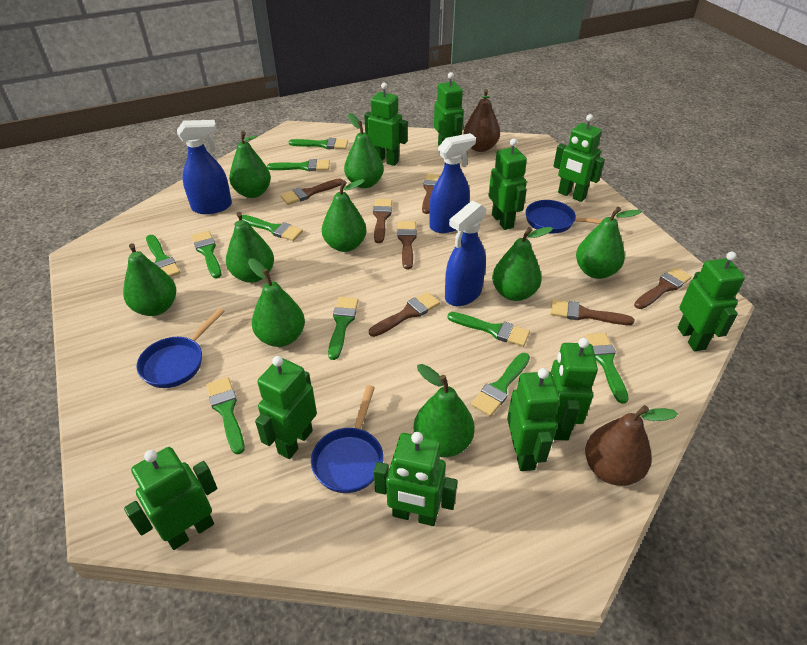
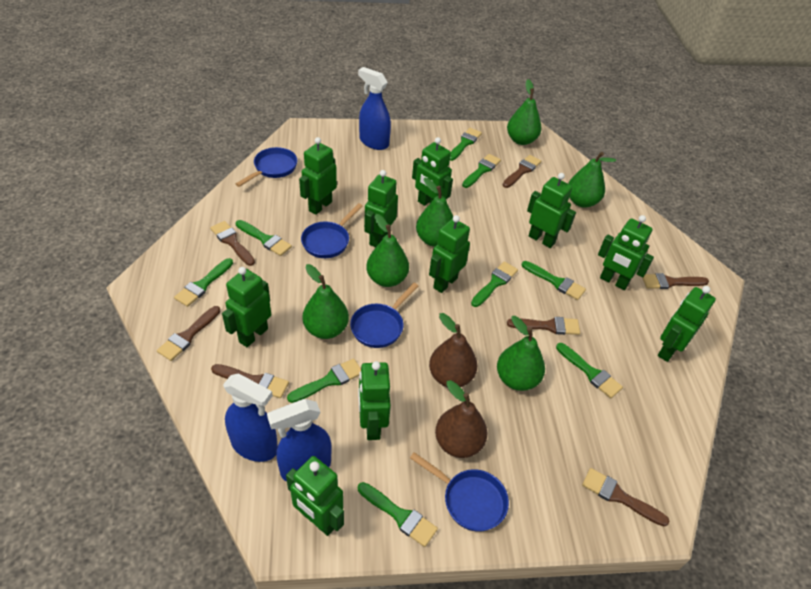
blue pan: 3 -> 4
green brush: 10 -> 9
green pear: 9 -> 6

